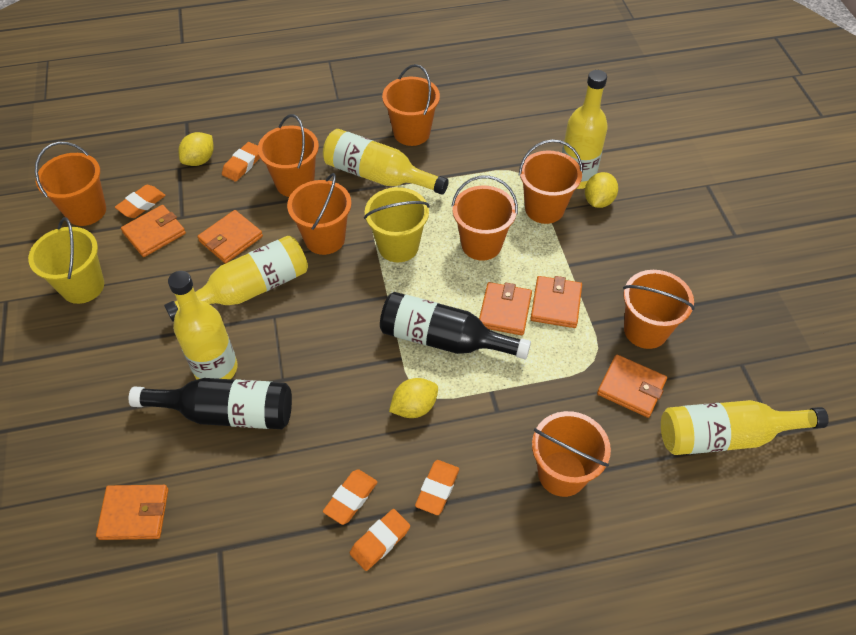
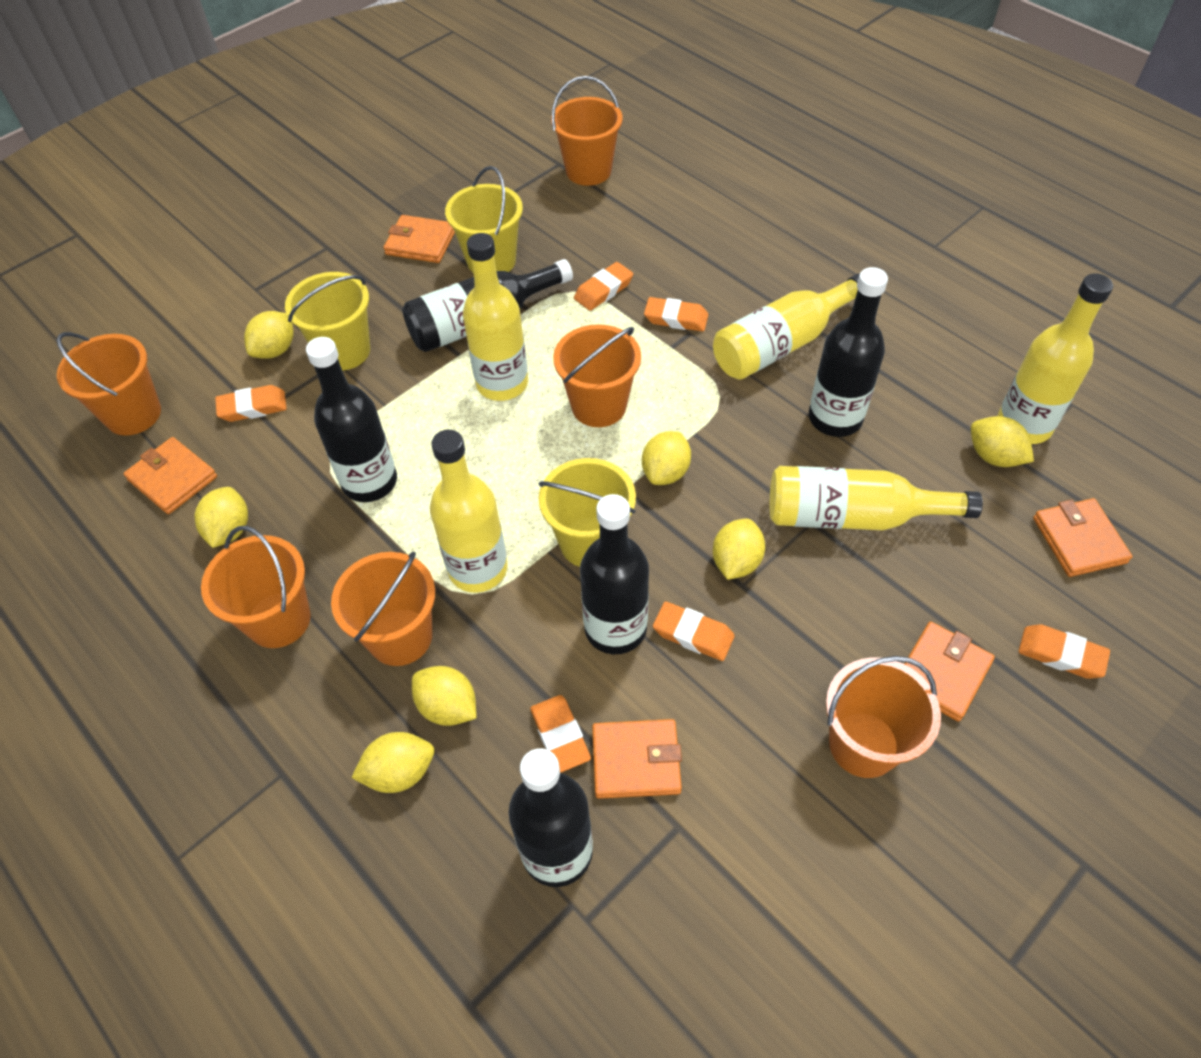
black bottle: 2 -> 5
orange bucket: 8 -> 6
orange eraser: 5 -> 6
orange wallet: 6 -> 5
yellow bucket: 2 -> 3
yellow lemon: 3 -> 7

